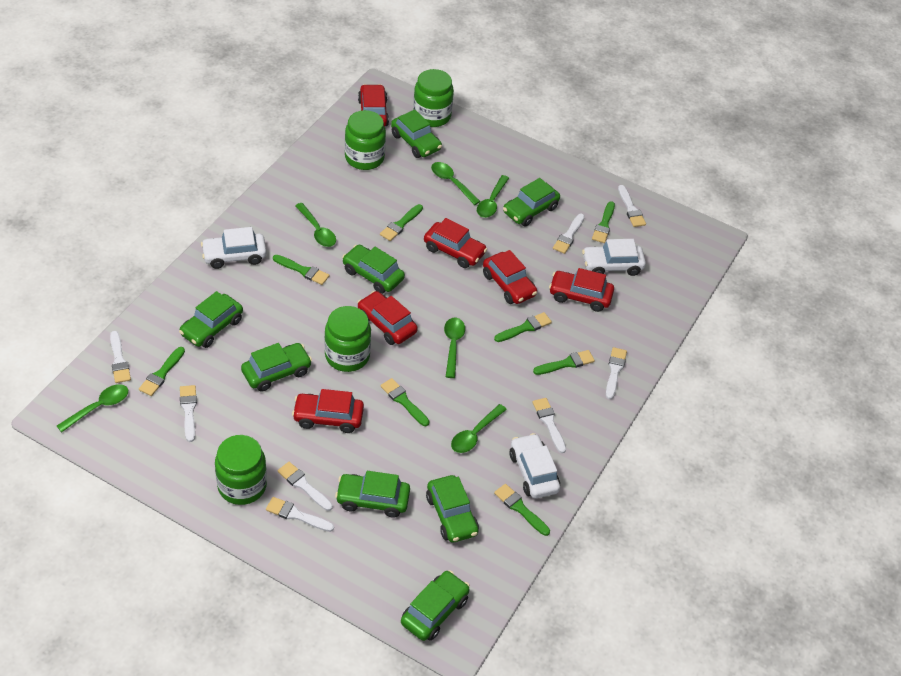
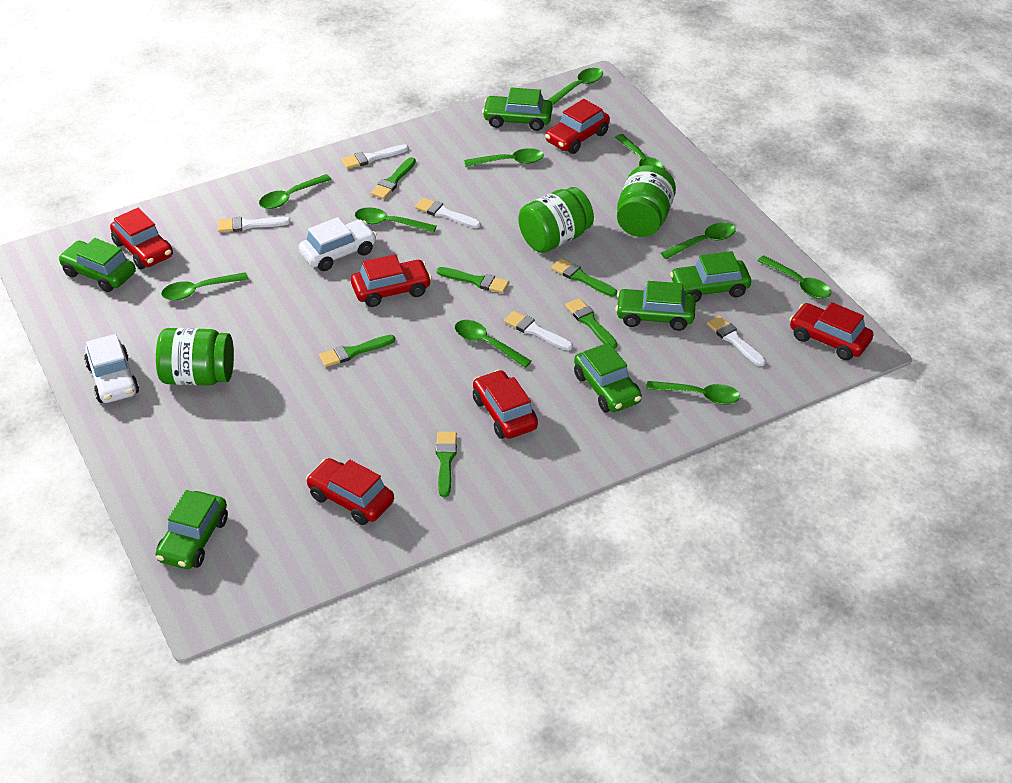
green brush: 8 -> 6
green car: 8 -> 6
green jar: 4 -> 3
green spoon: 6 -> 10
white brush: 8 -> 5
white car: 3 -> 2

